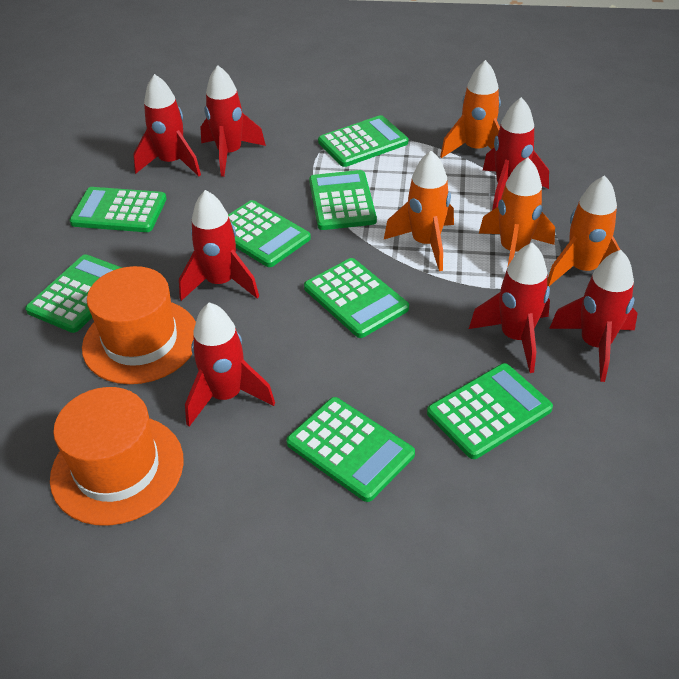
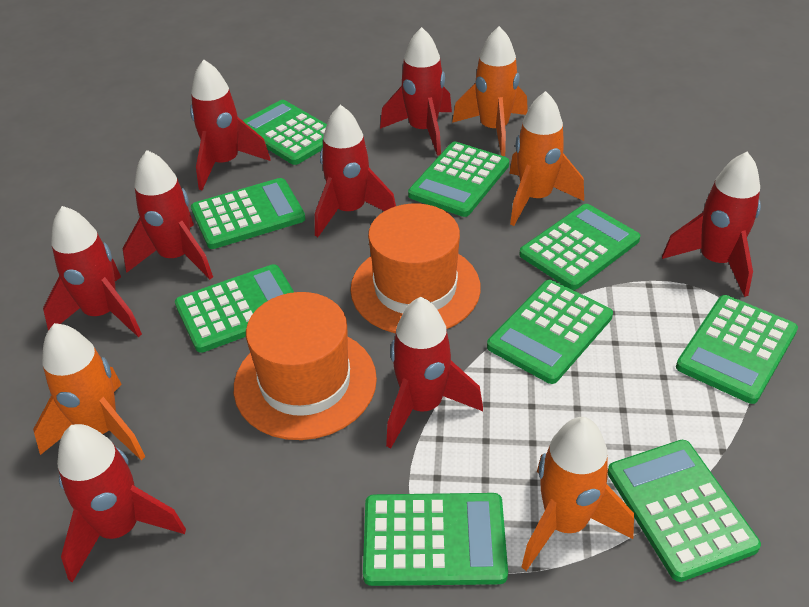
green calculator: 8 -> 9
red rocket: 7 -> 8

